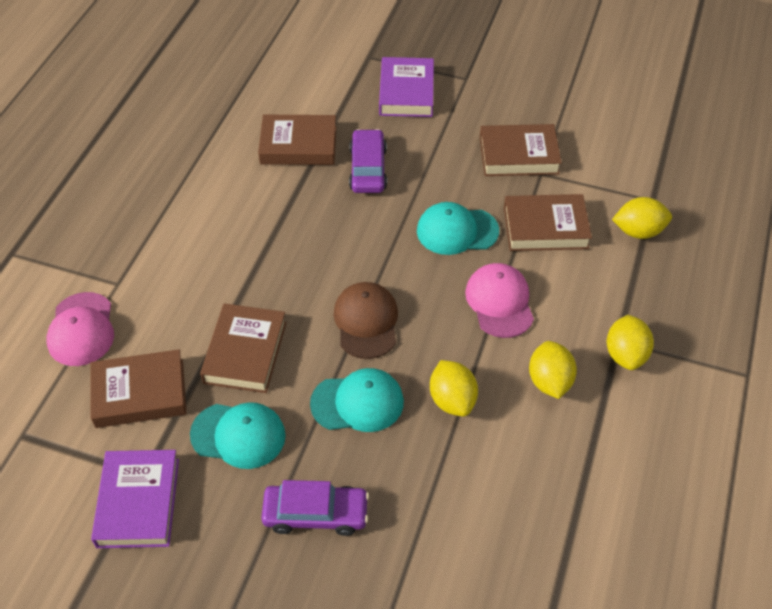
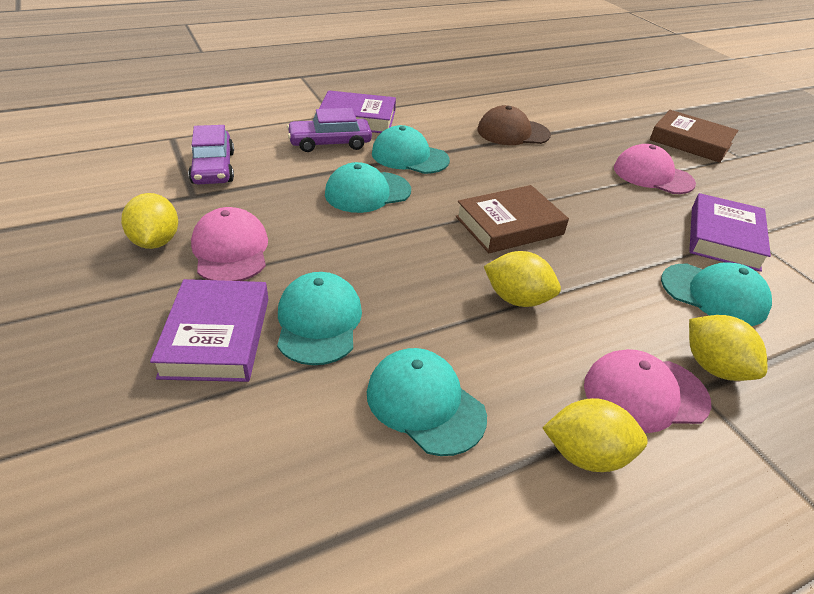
brown book: 5 -> 2
pink cap: 2 -> 3
purple book: 2 -> 3
turquoise cap: 3 -> 5

